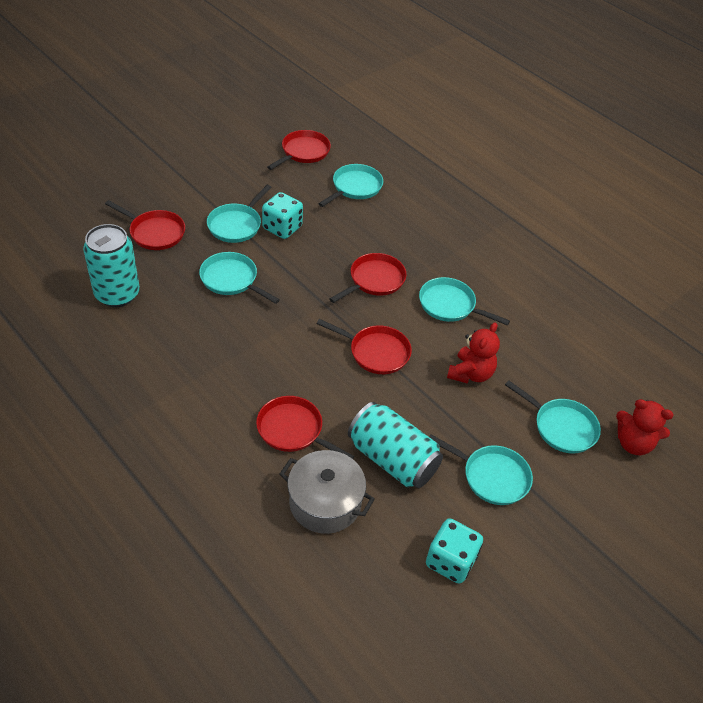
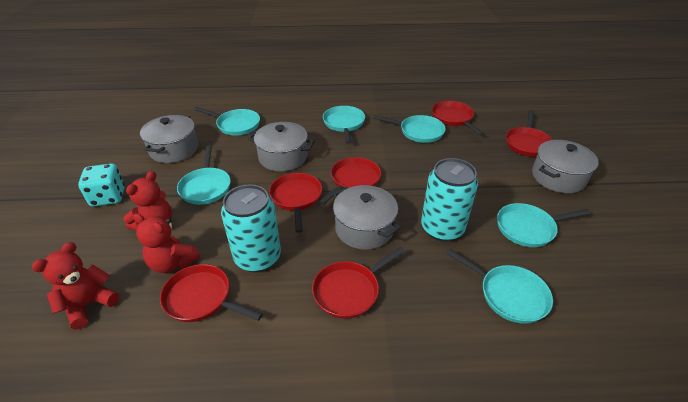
grey pot: 1 -> 4
red pan: 5 -> 6
red teddy bear: 2 -> 3
turquoise dice: 2 -> 1

